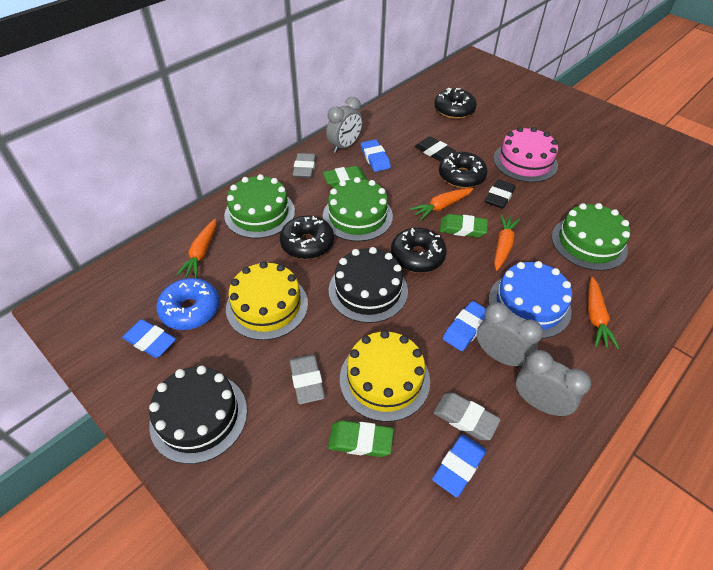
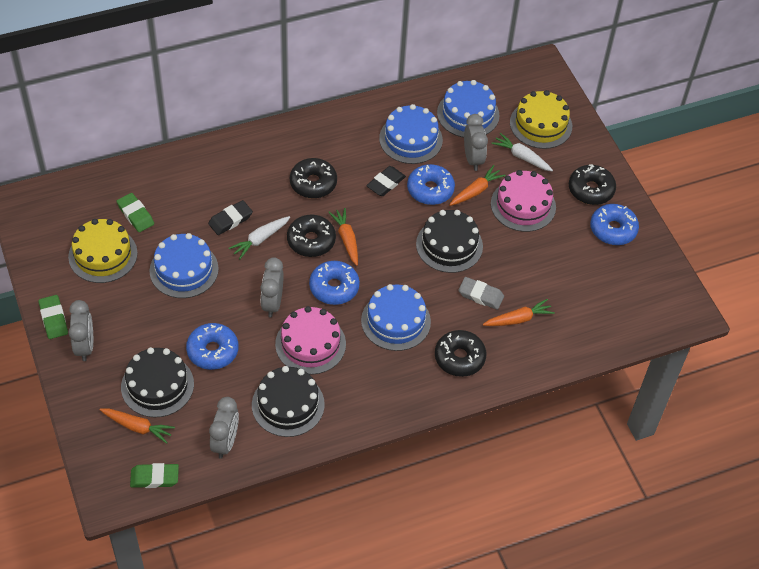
black cake: 2 -> 3
blue cake: 1 -> 4
blue donut: 1 -> 4
blue eraser: 4 -> 0
green cake: 3 -> 0
grey clock: 3 -> 4
grey eraser: 3 -> 1
pink cake: 1 -> 2
white carrot: 0 -> 2

